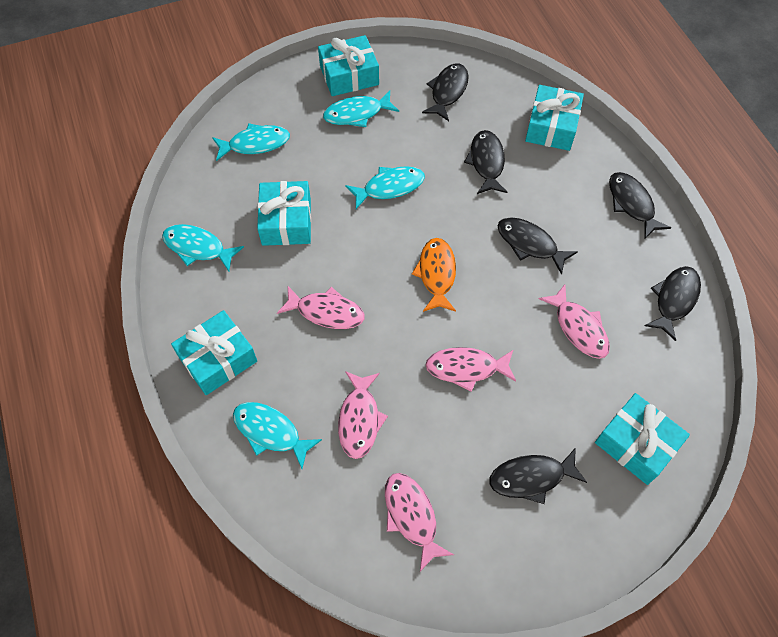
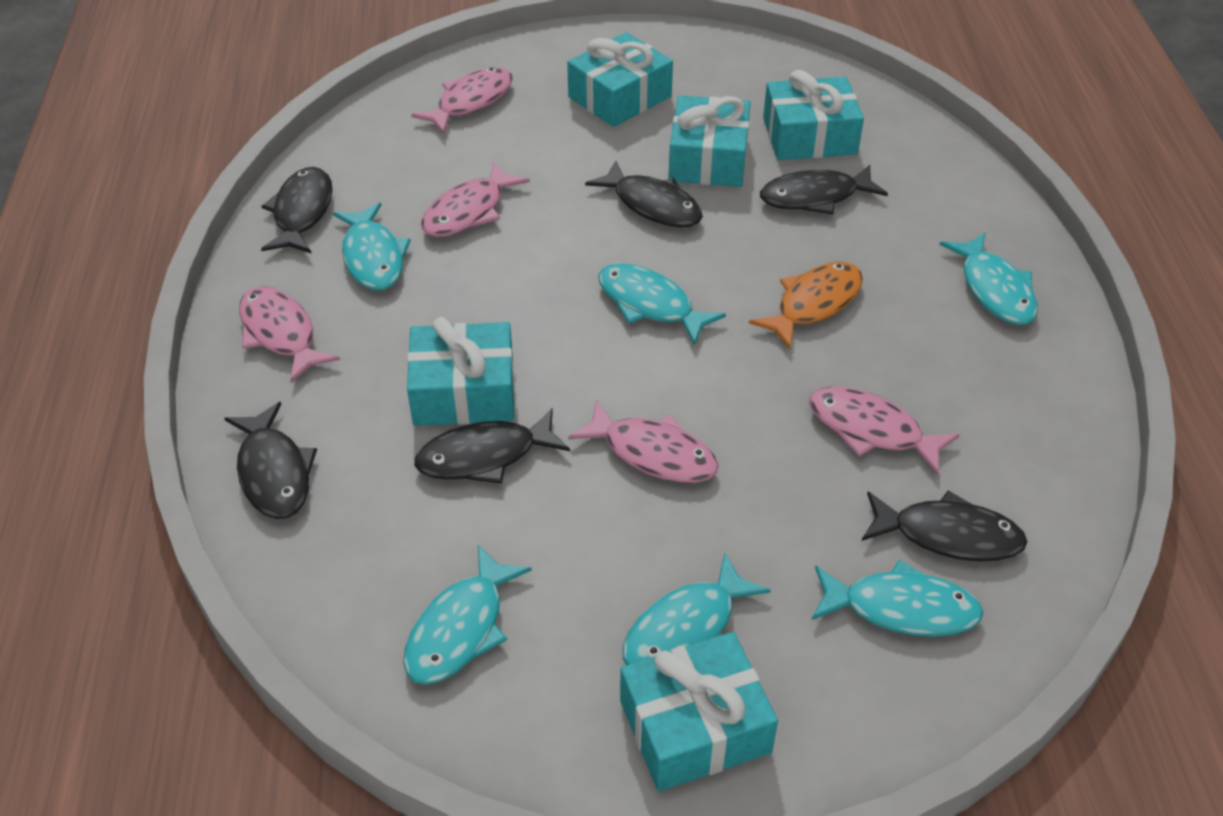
turquoise fish: 5 -> 6

